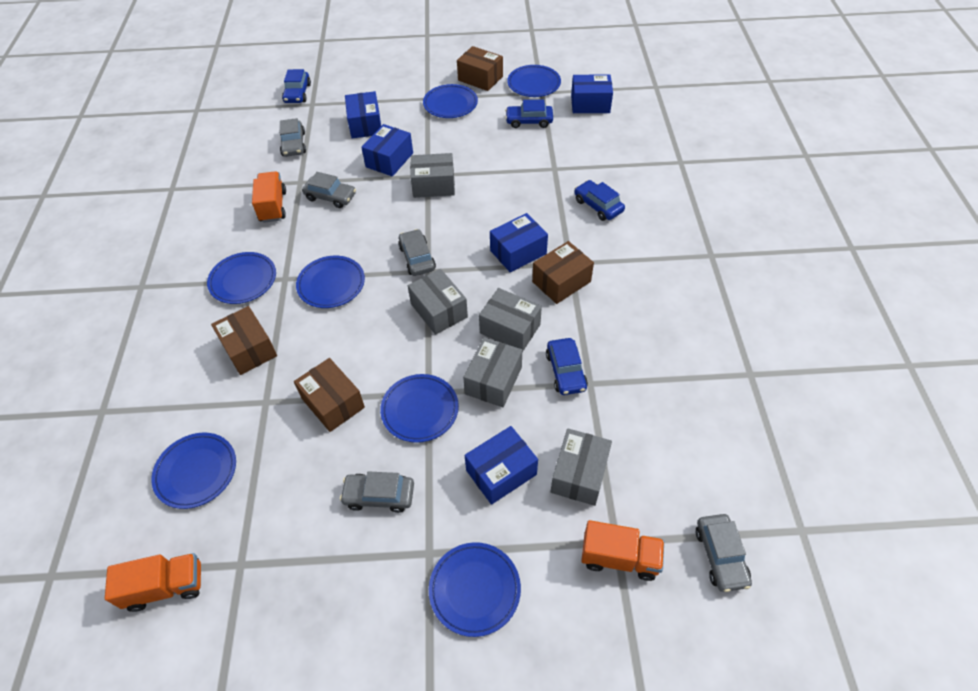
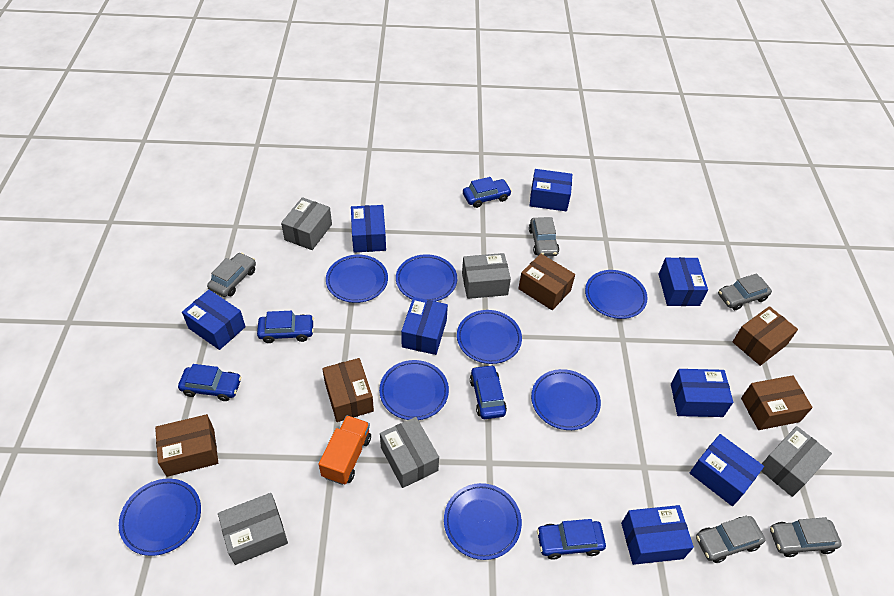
blue box: 5 -> 8
blue car: 4 -> 5
blue plate: 7 -> 8
brown box: 4 -> 5
orange truck: 3 -> 1

